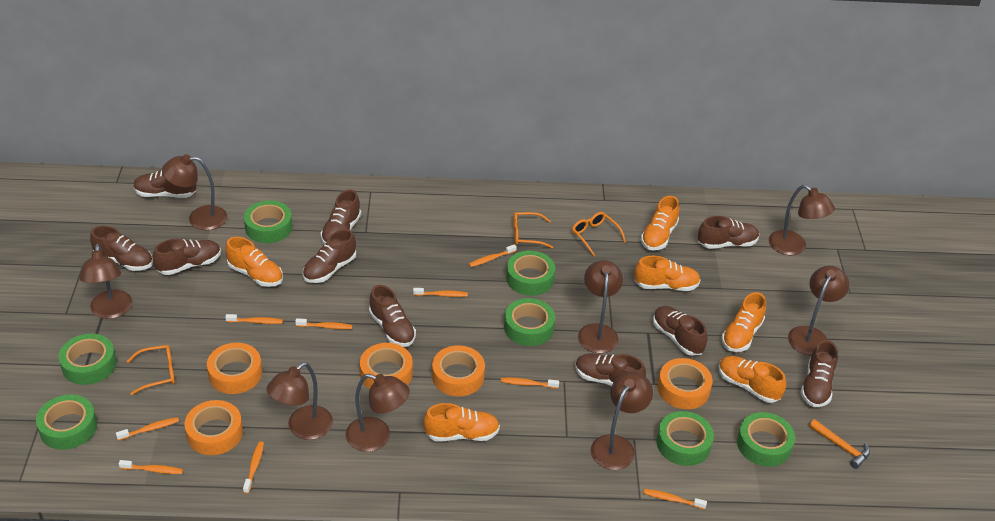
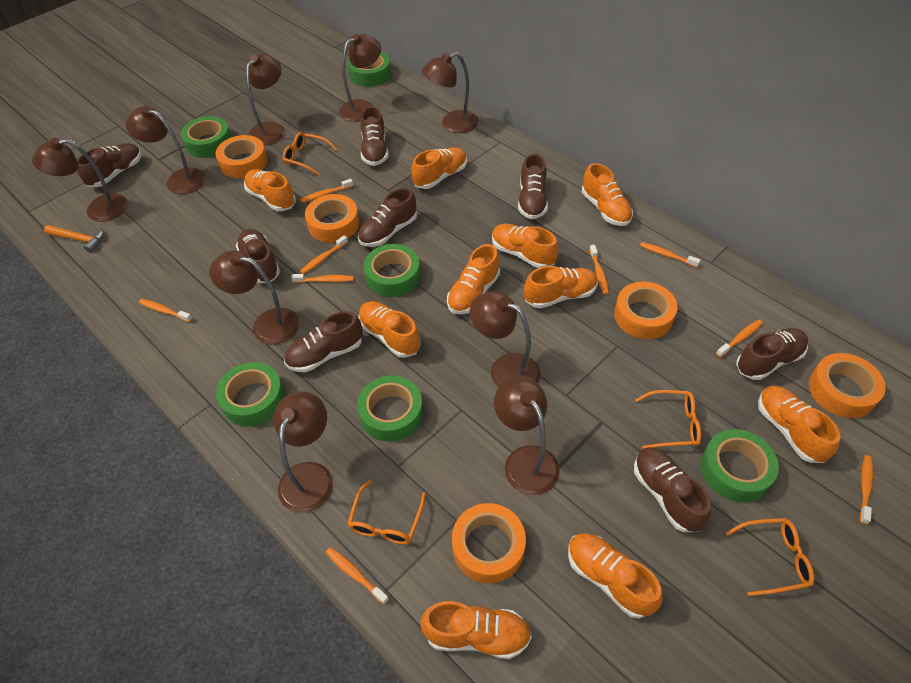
brown lamp: 8 -> 9
brown shoe: 10 -> 8
green tape: 7 -> 6
orange glasses: 3 -> 4
orange shoe: 6 -> 10

